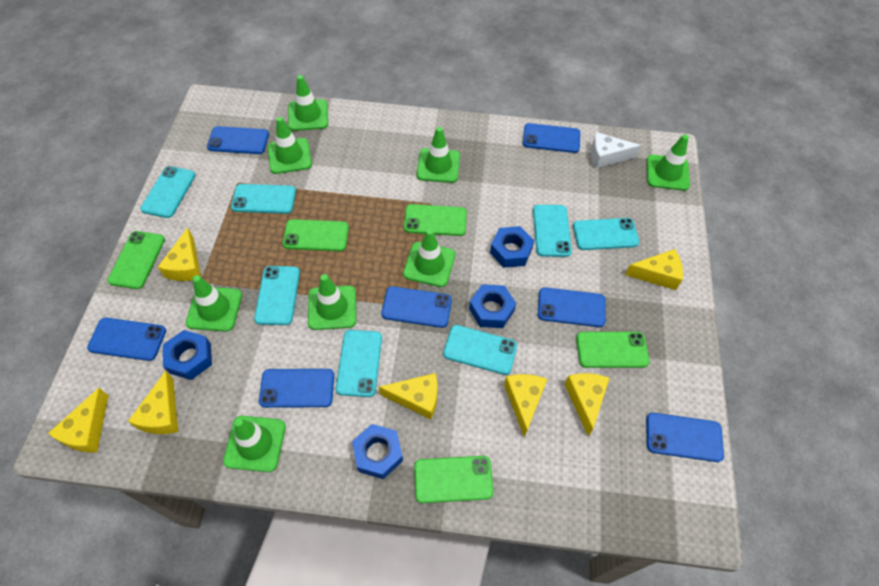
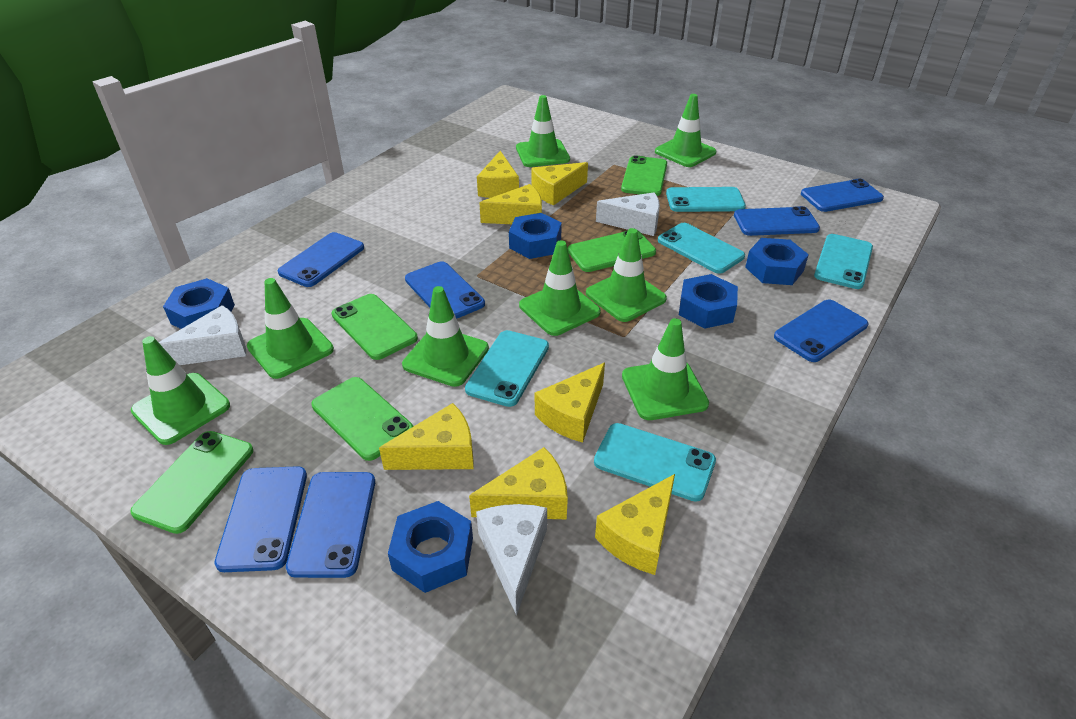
blue nut: 4 -> 5
turquoise phone: 7 -> 5
white cheese: 1 -> 3

